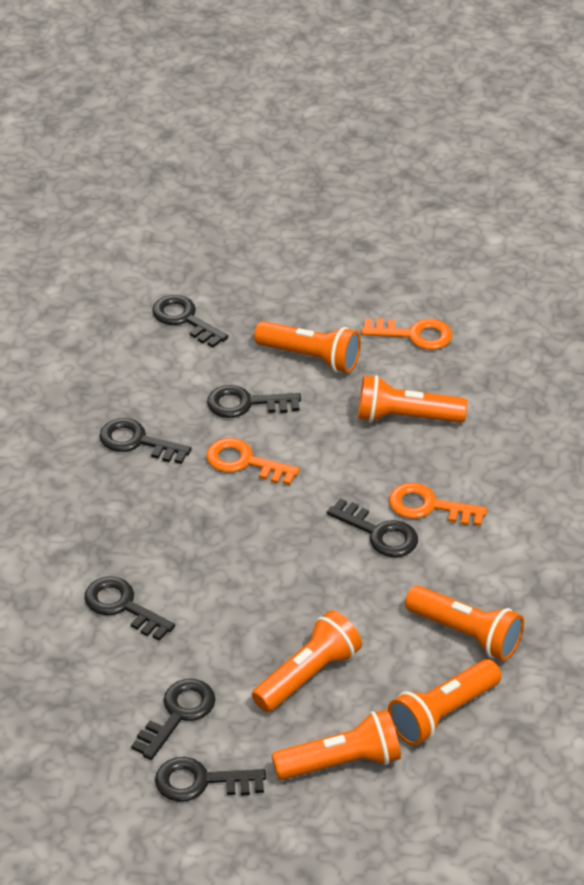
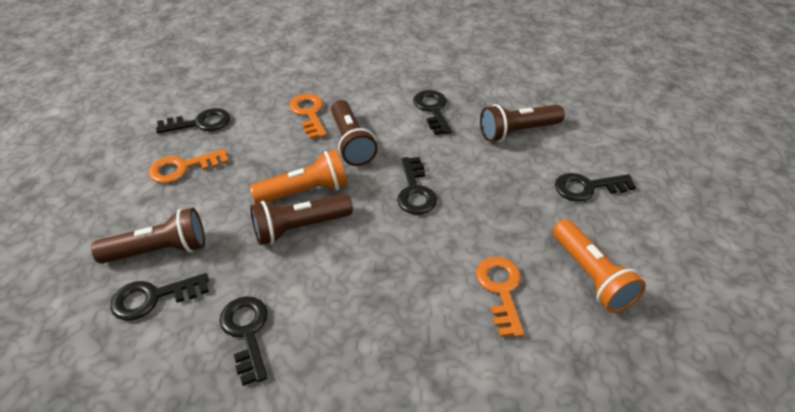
black key: 7 -> 6
brown flashlight: 0 -> 4
orange flashlight: 6 -> 2

